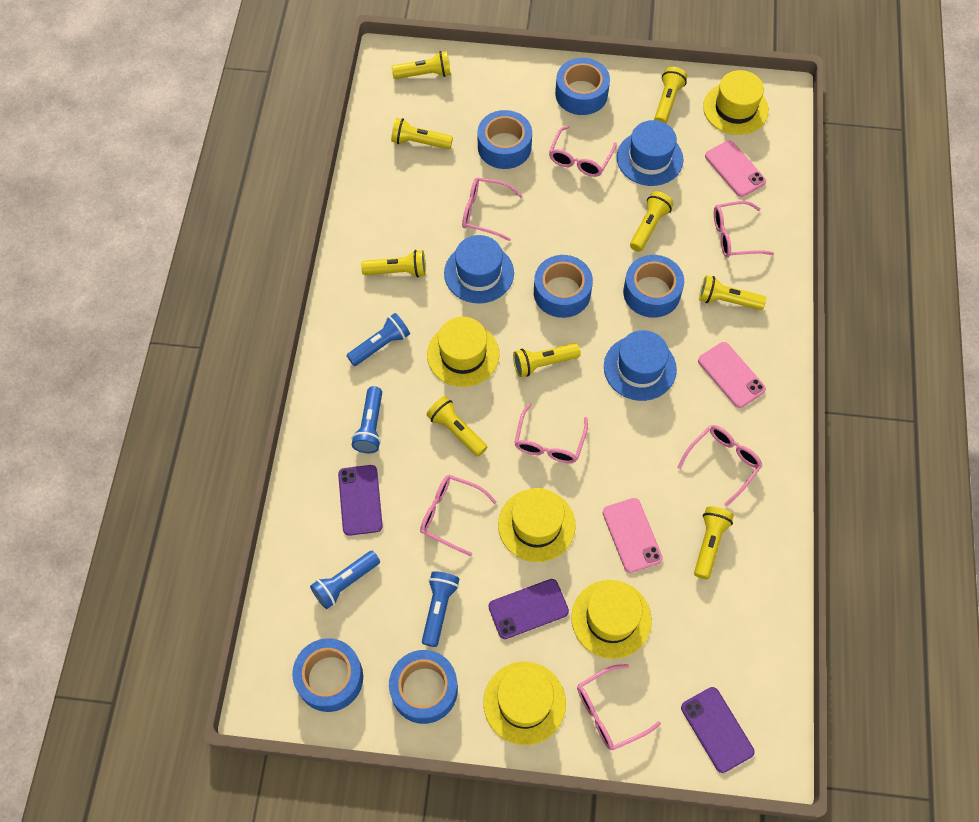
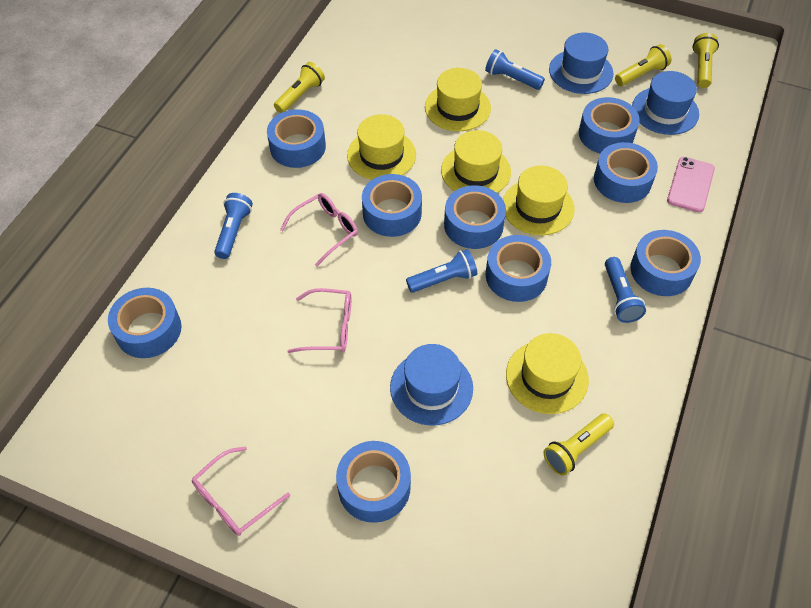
blue tape: 6 -> 9
pink glasses: 7 -> 3
pink phone: 3 -> 1
purple phone: 3 -> 0
yellow flashlight: 9 -> 4

